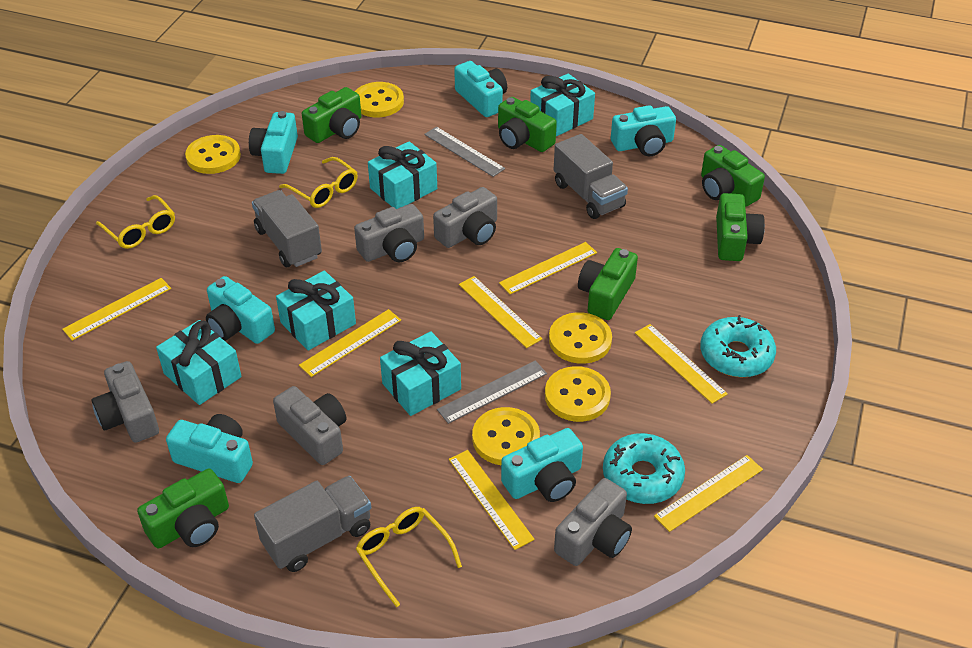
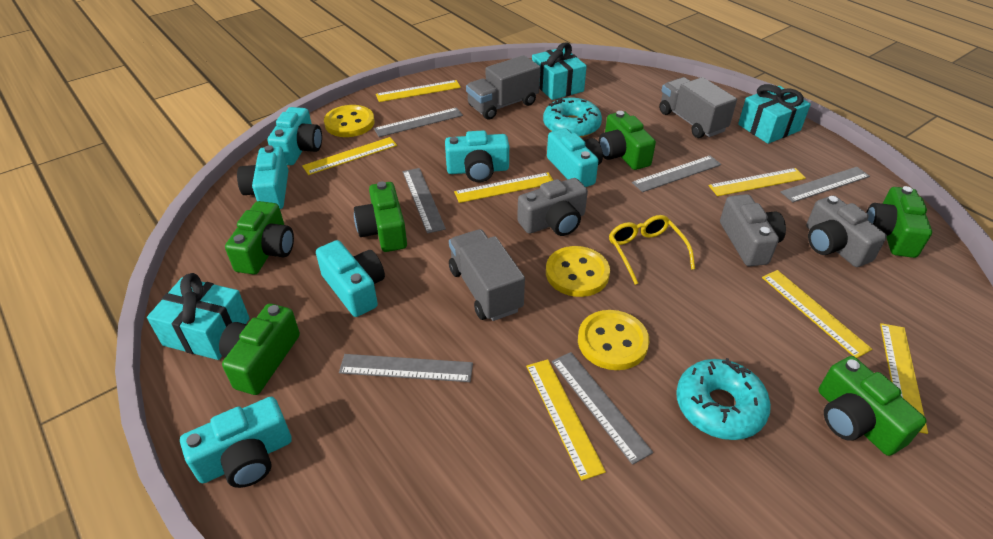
grey camera: 5 -> 3
grey ruler: 2 -> 6
turquoise gift: 5 -> 3
yellow button: 5 -> 3
yellow glasses: 3 -> 1

